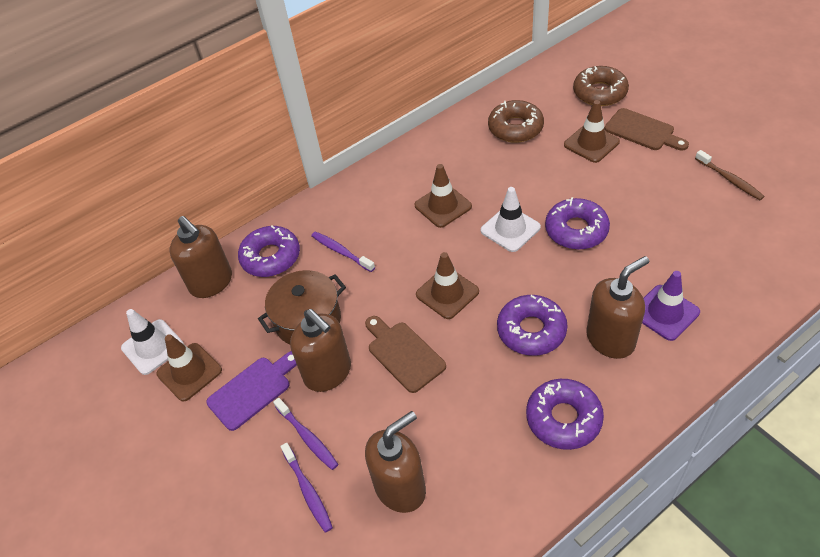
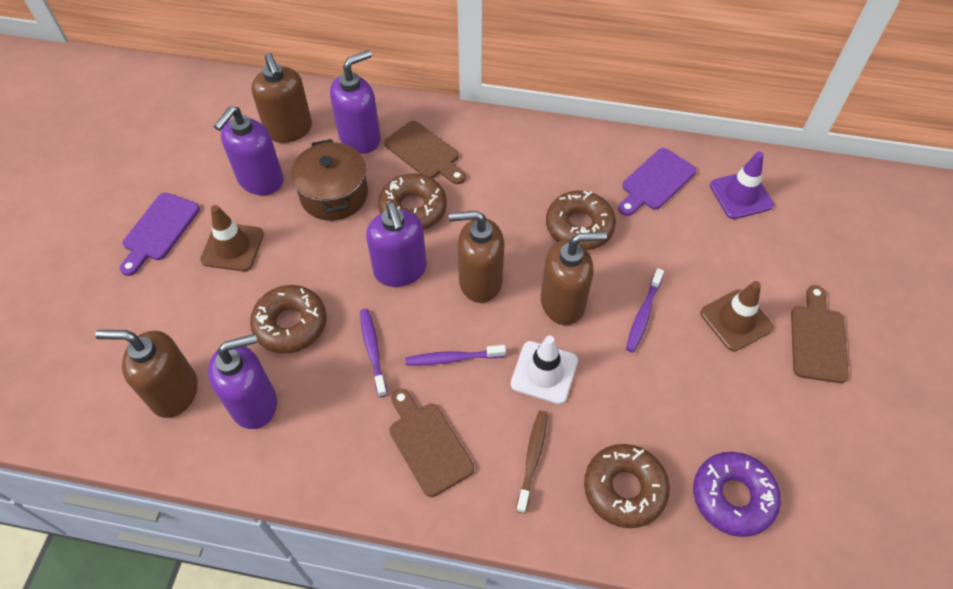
brown cutting board: 2 -> 3
brown donut: 2 -> 4
brown traffic cone: 4 -> 2
purple cutting board: 1 -> 2
purple donut: 4 -> 1
purple soap dispenser: 0 -> 4
white traffic cone: 2 -> 1

